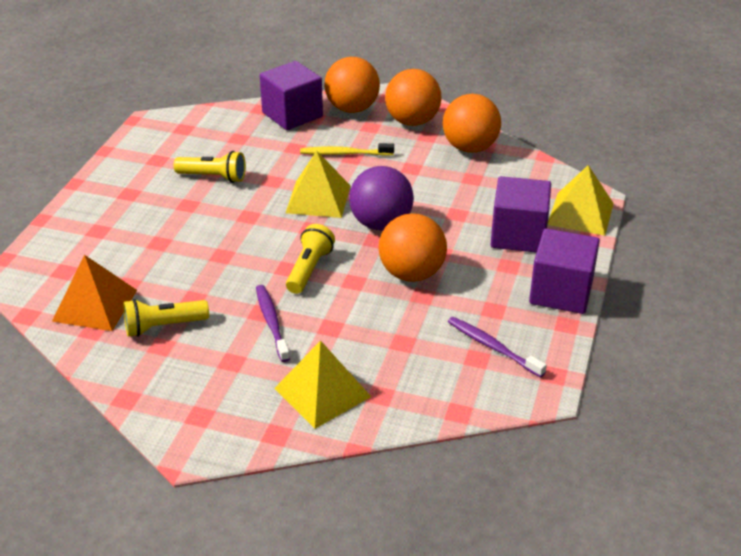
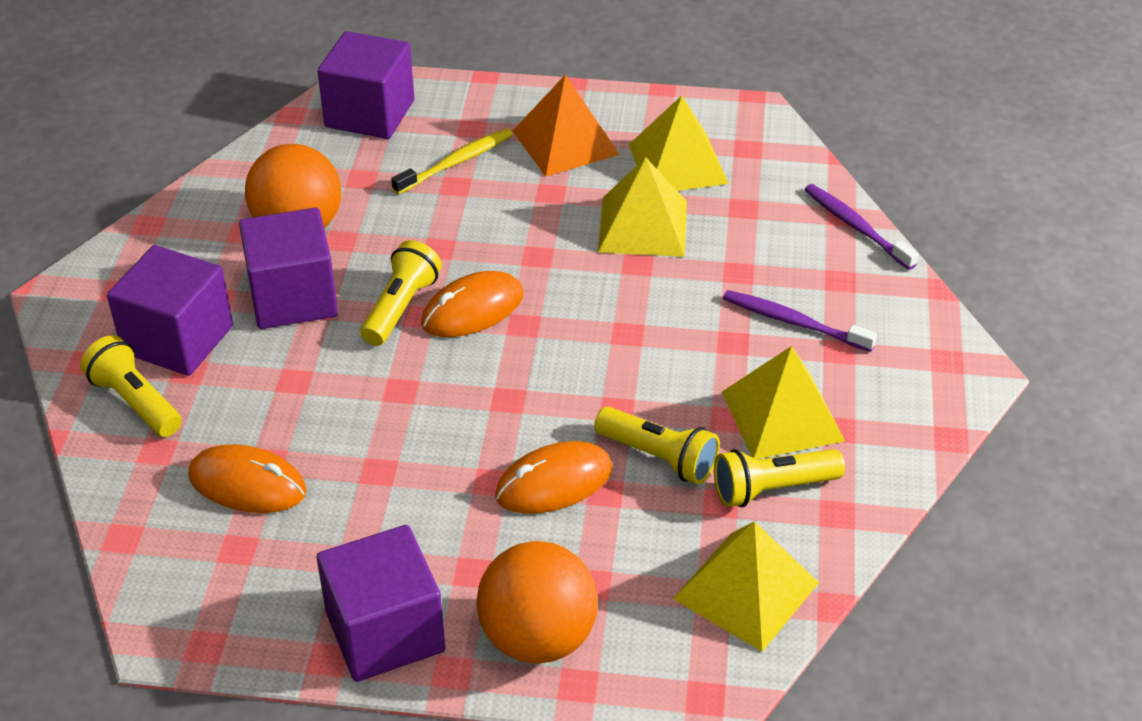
orange ball: 4 -> 2
orange mouse: 0 -> 3
purple ball: 1 -> 0
purple cube: 3 -> 4
yellow flashlight: 3 -> 4
yellow pyramid: 3 -> 4

